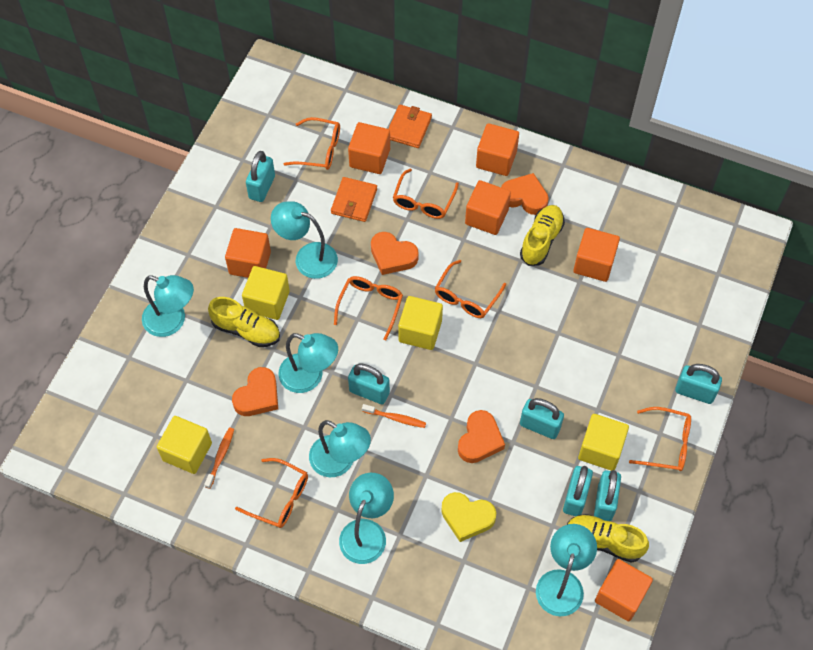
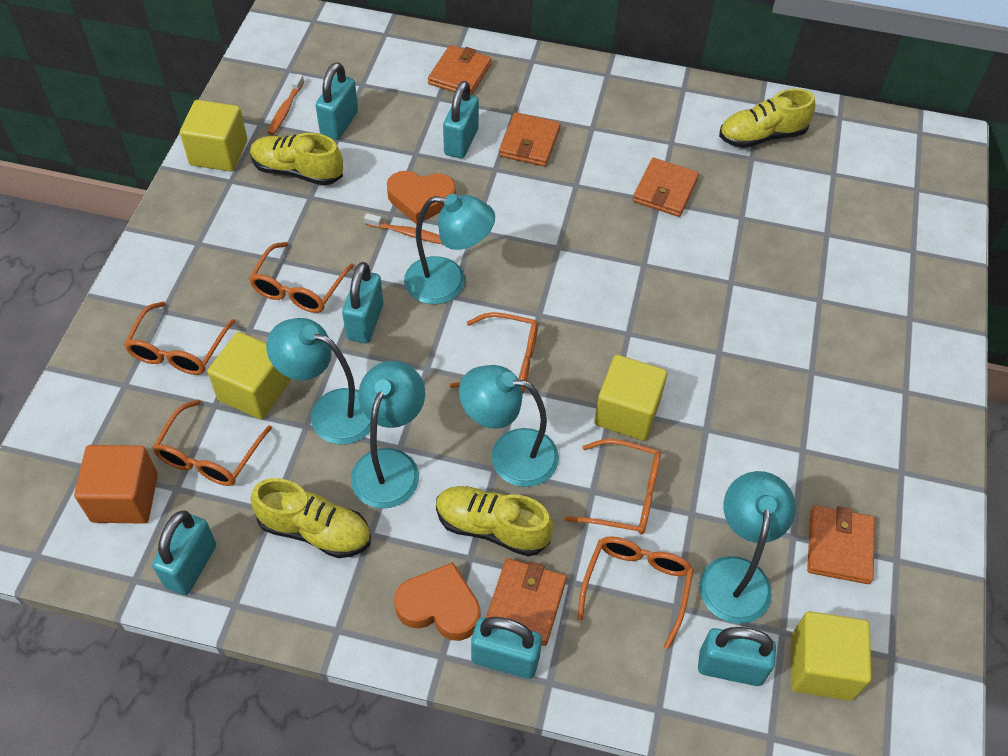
orange cube: 6 -> 1
orange heart: 4 -> 2
orange wallet: 2 -> 5
turquoise lamp: 6 -> 5
yellow heart: 1 -> 0
yellow shoe: 3 -> 4

